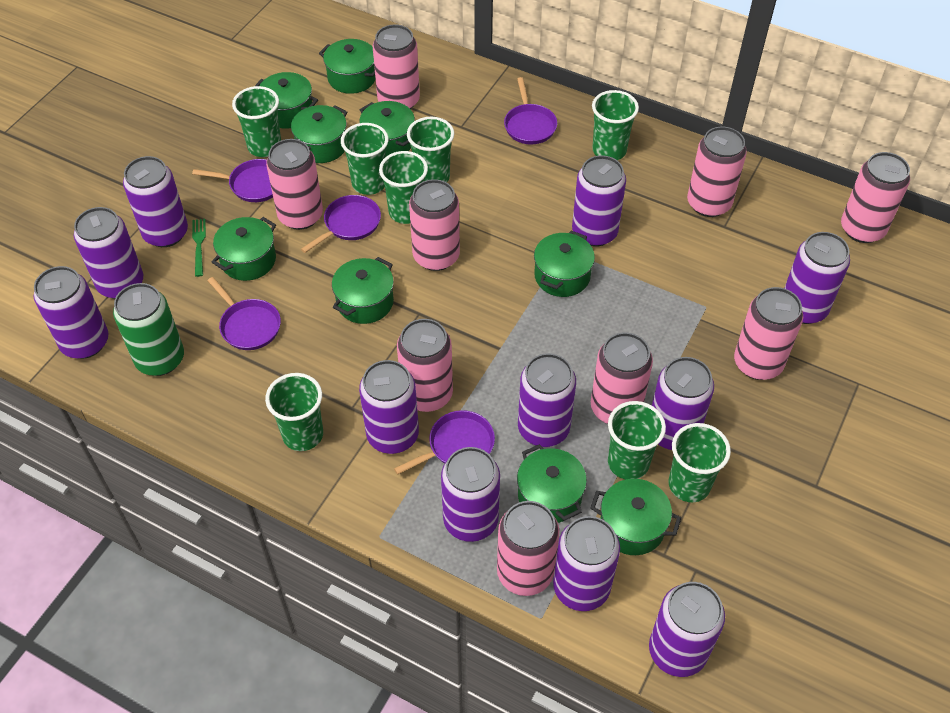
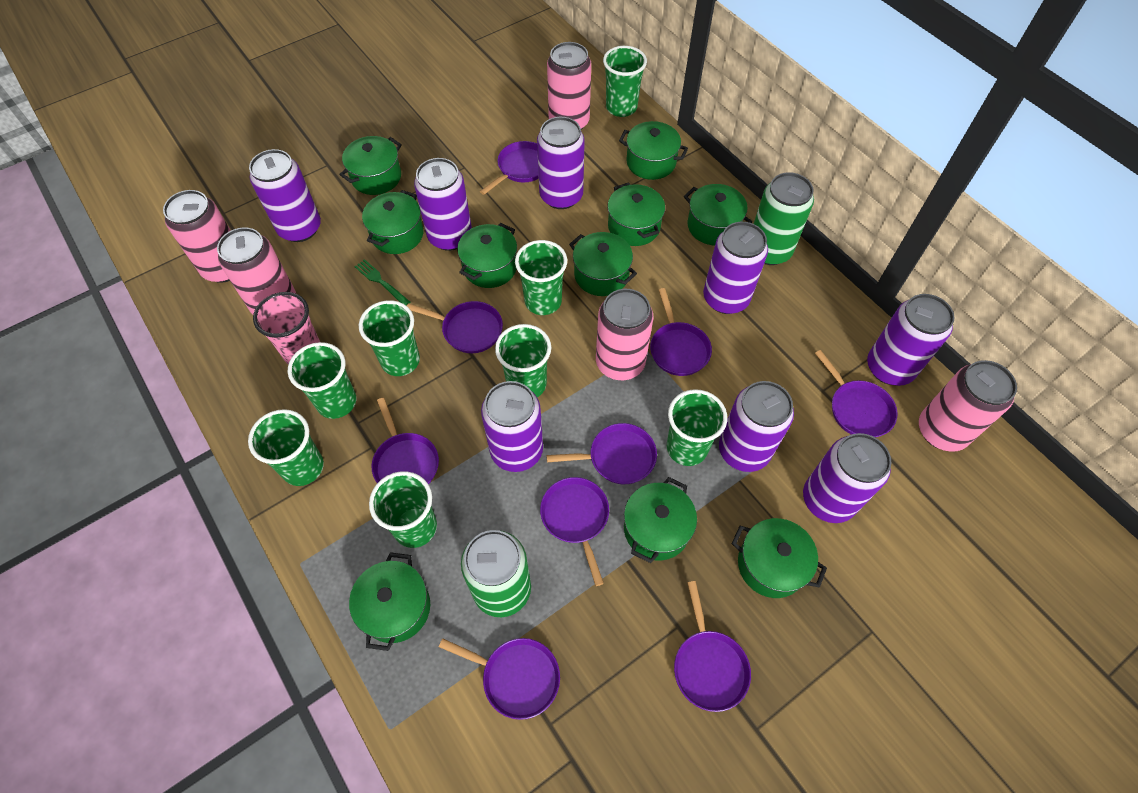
green can: 1 -> 2
green pot: 9 -> 10
pink can: 9 -> 5
pink cup: 0 -> 1
purple can: 11 -> 8
purple pan: 5 -> 9

